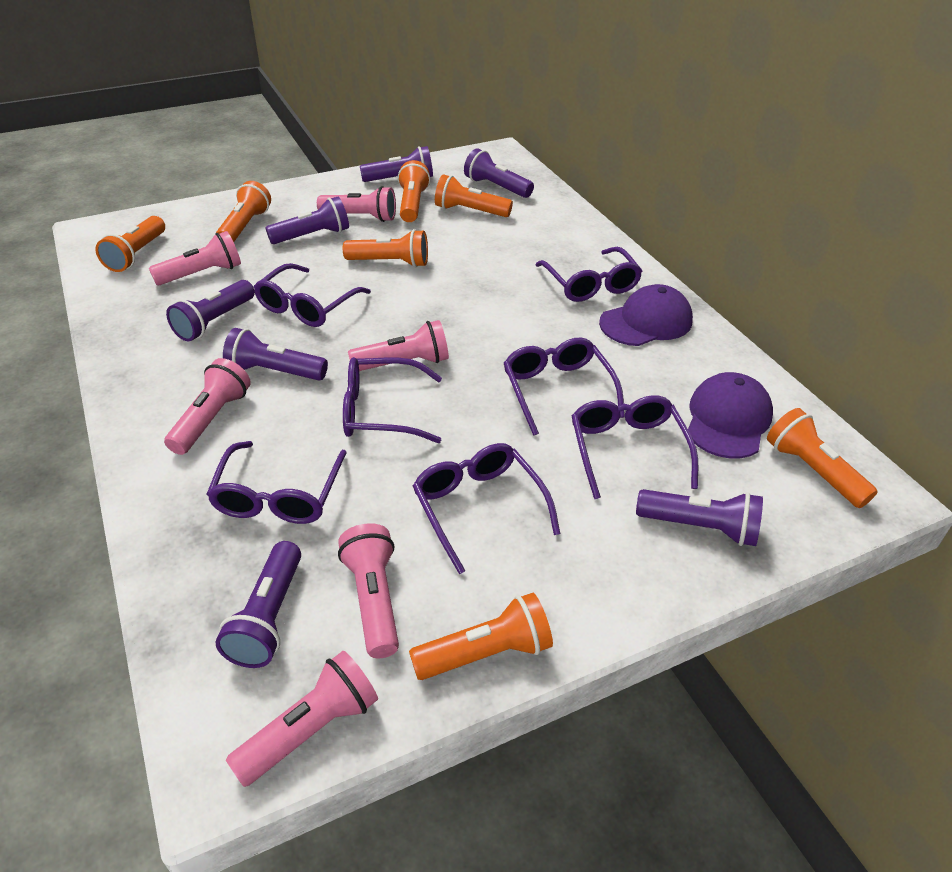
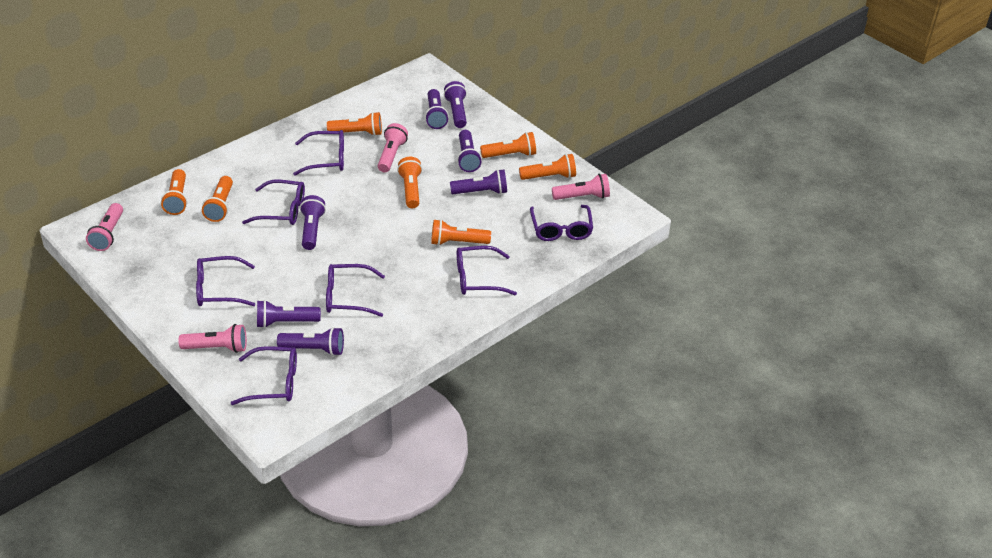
pink flashlight: 6 -> 4
purple cap: 2 -> 0

